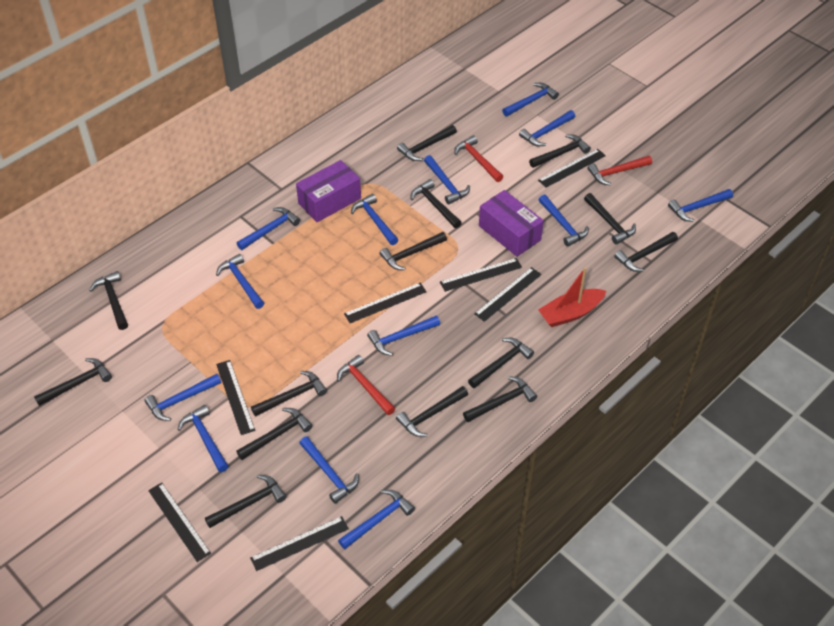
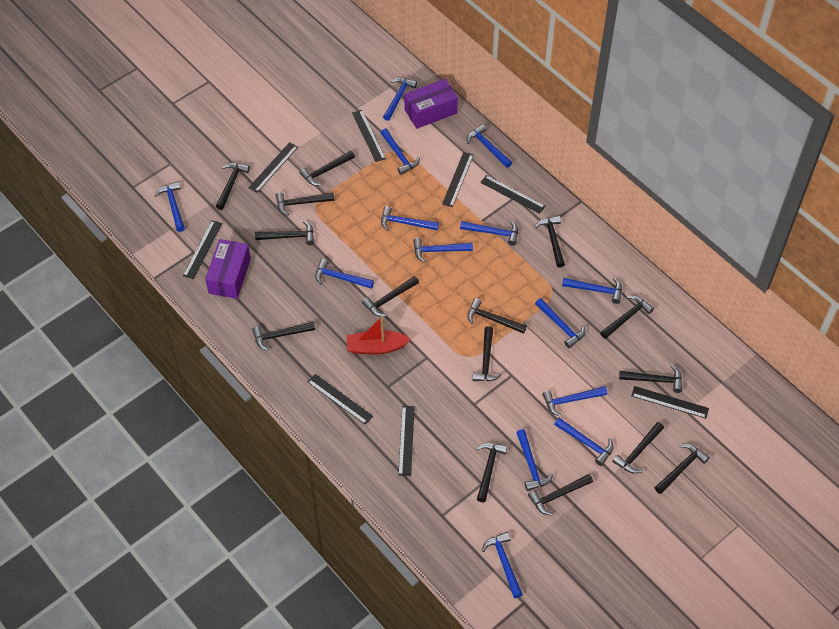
black hammer: 14 -> 15
black ruler: 7 -> 8
blue hammer: 13 -> 14
red hammer: 3 -> 0

